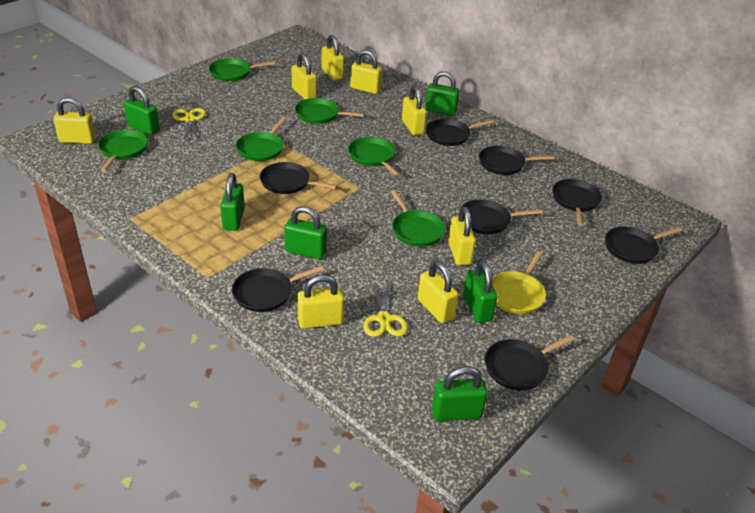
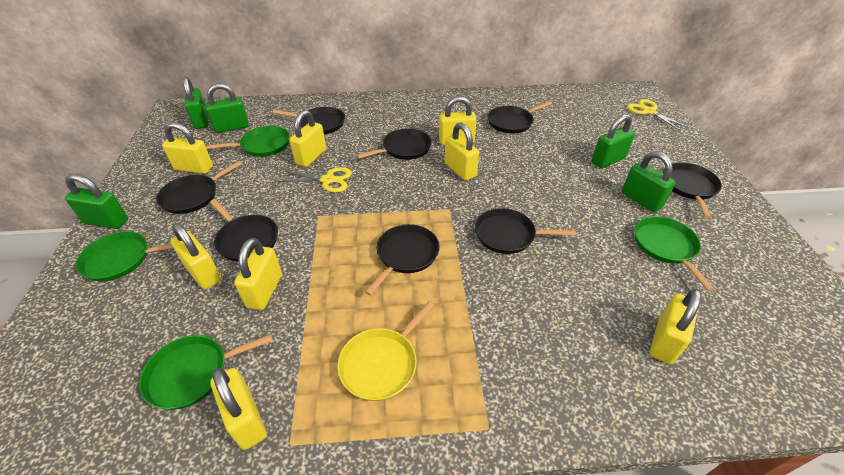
green padlock: 6 -> 5
green pan: 6 -> 4

